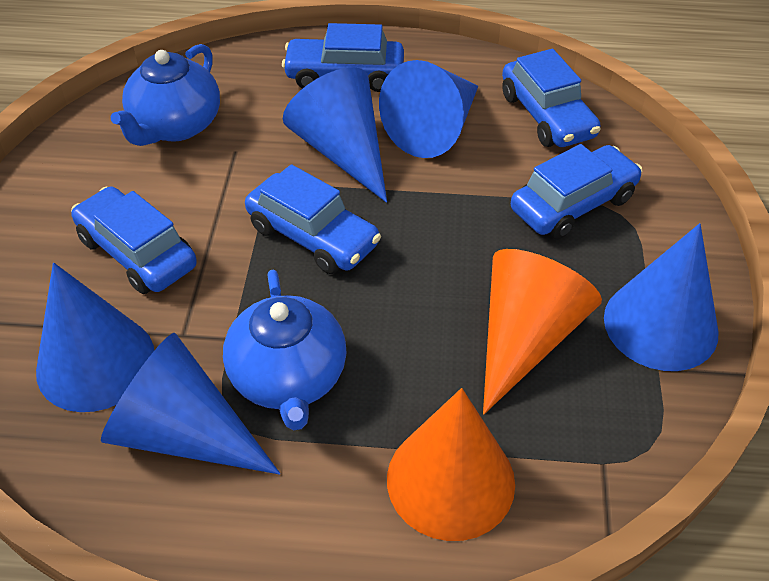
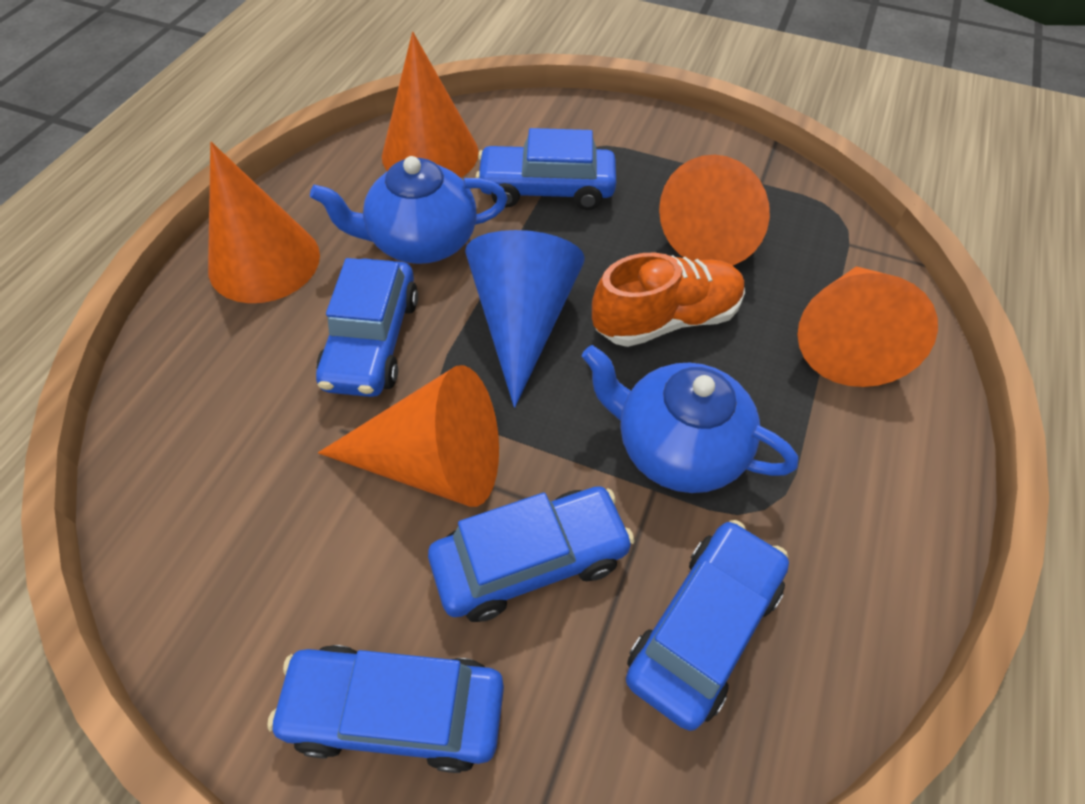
blue cone: 5 -> 1
orange cone: 2 -> 5
orange shoe: 0 -> 1

